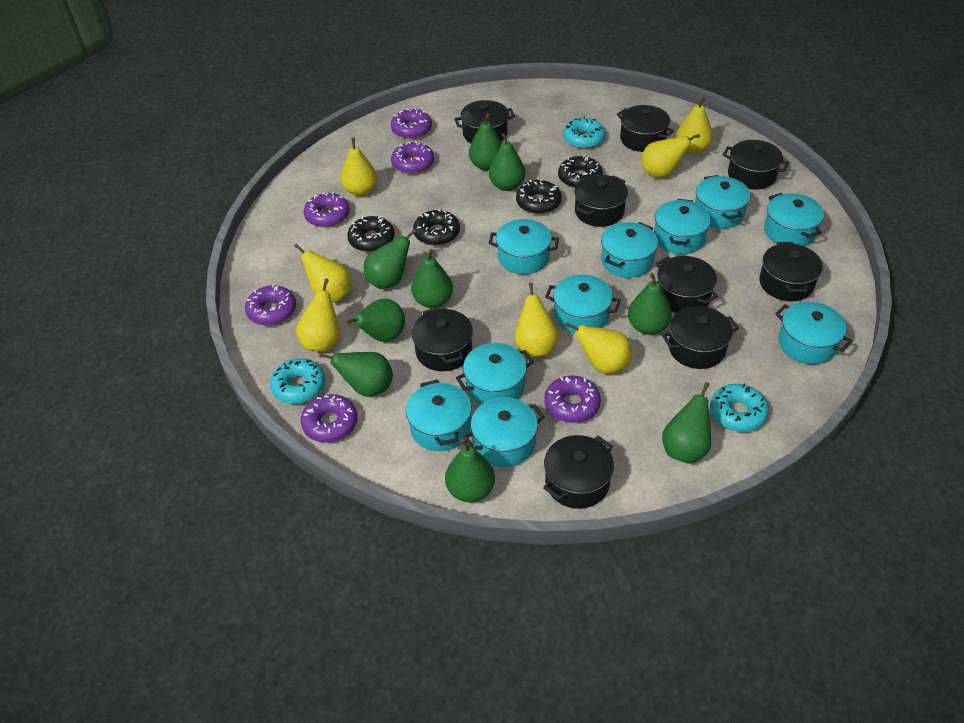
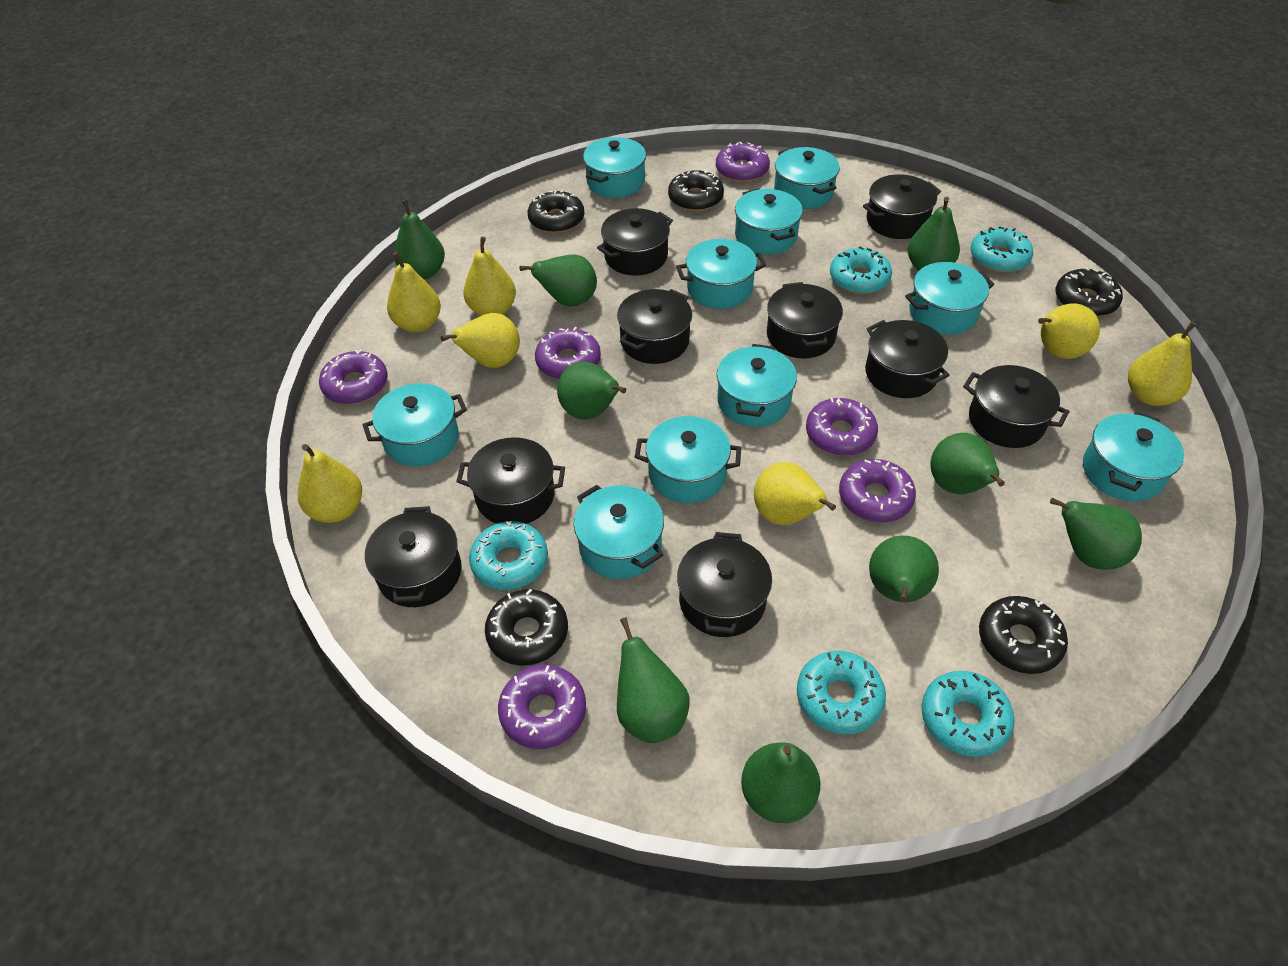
black donut: 4 -> 5
turquoise donut: 3 -> 5

